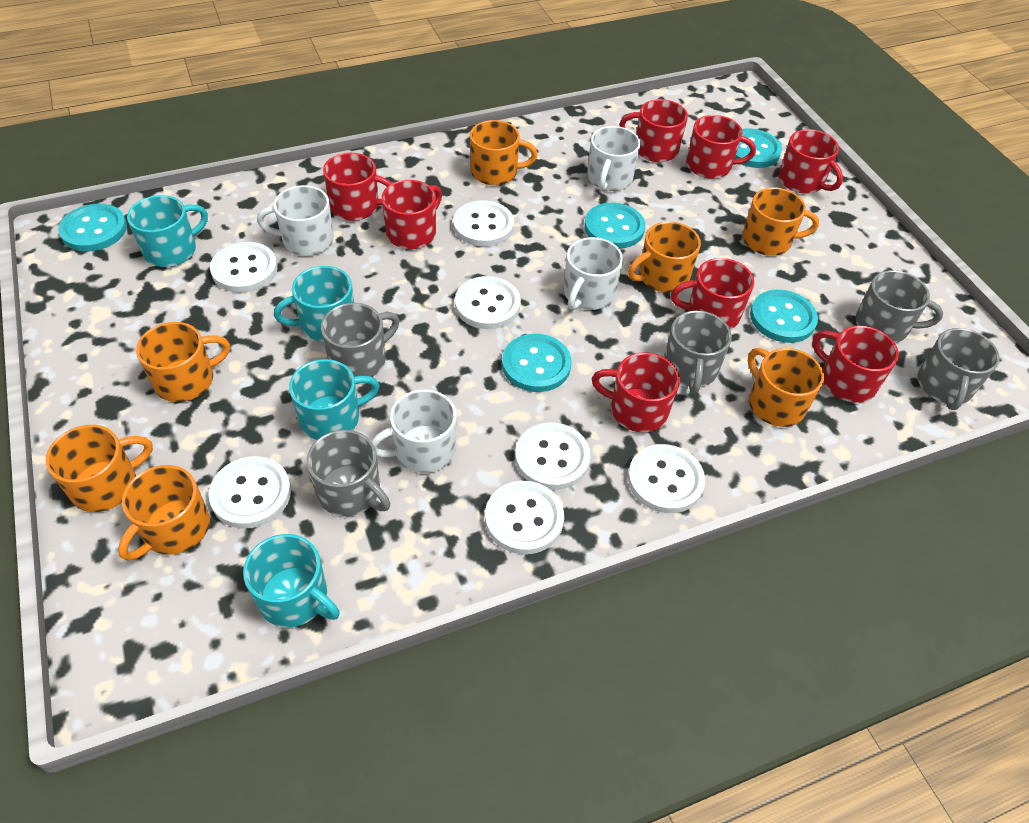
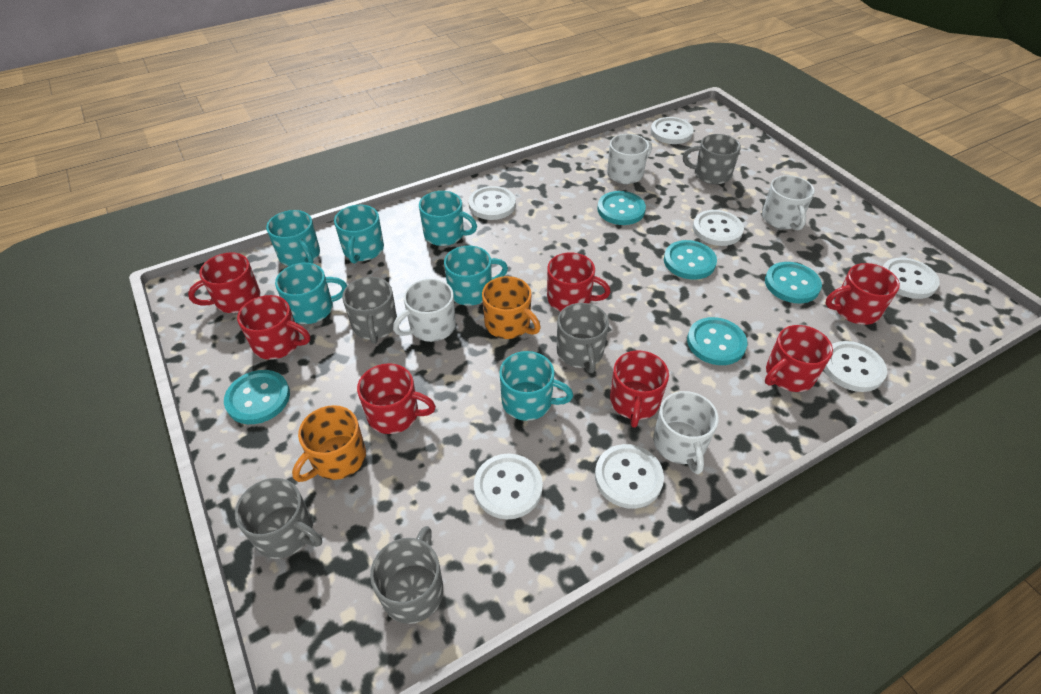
orange mug: 7 -> 2
red mug: 8 -> 7
turquoise mug: 4 -> 6

